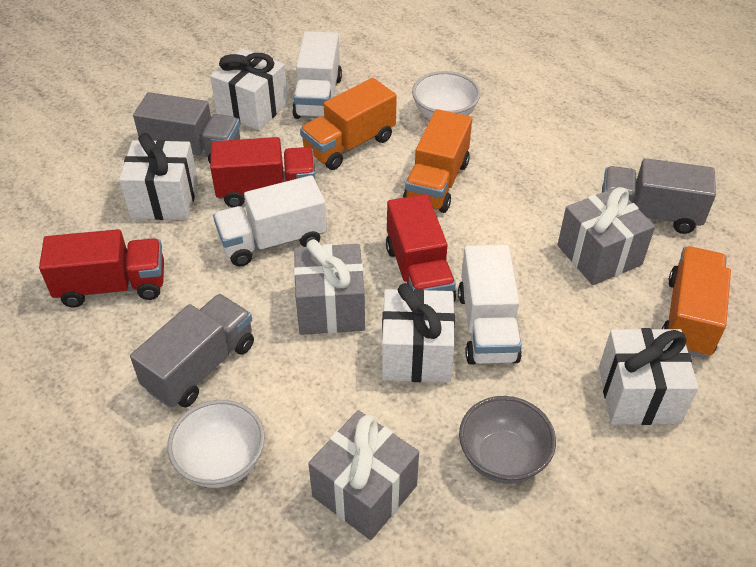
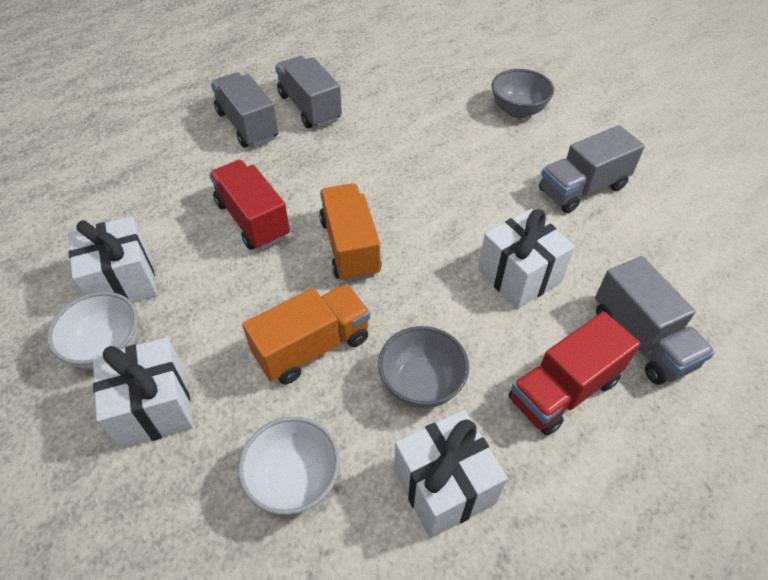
grey bowl: 1 -> 2
grey gift: 3 -> 0
grey truck: 3 -> 4
orange truck: 3 -> 2
red truck: 3 -> 2
white truck: 3 -> 0

